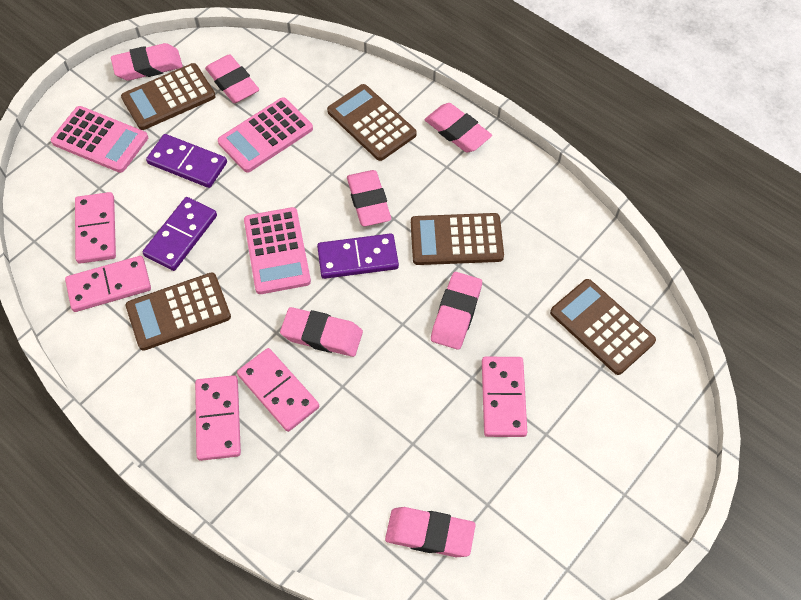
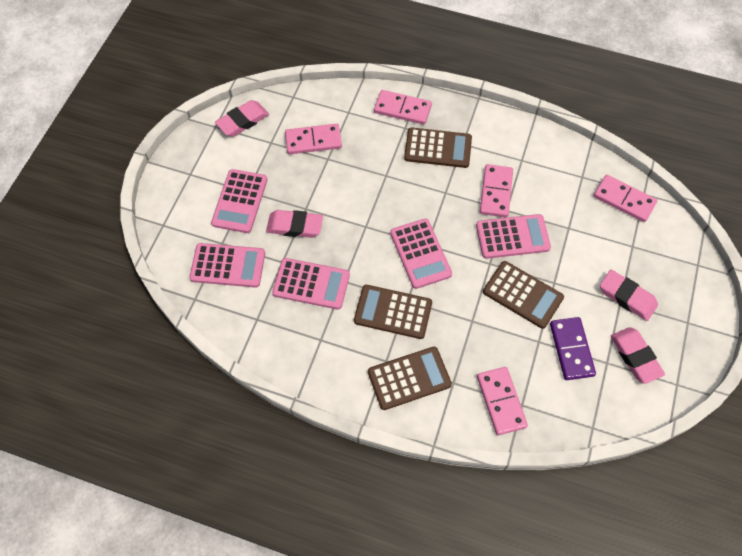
brown calculator: 5 -> 4
pink calculator: 3 -> 5
pink eraser: 7 -> 4
purple domino: 3 -> 1

